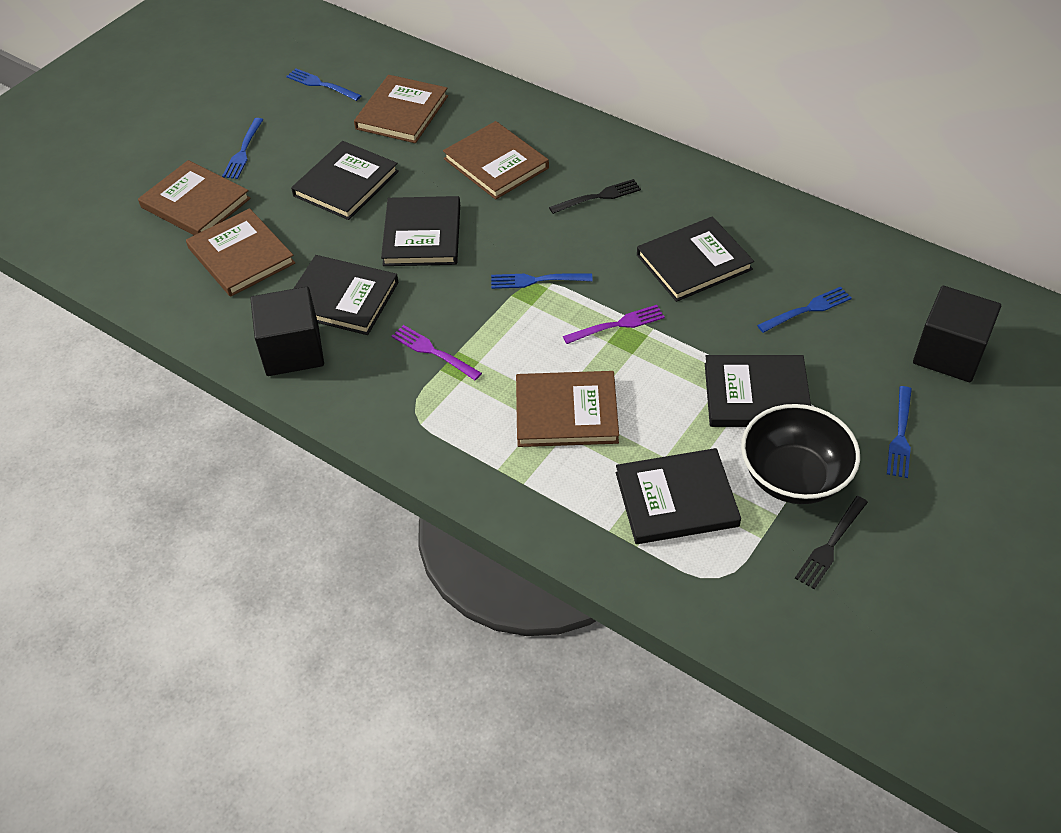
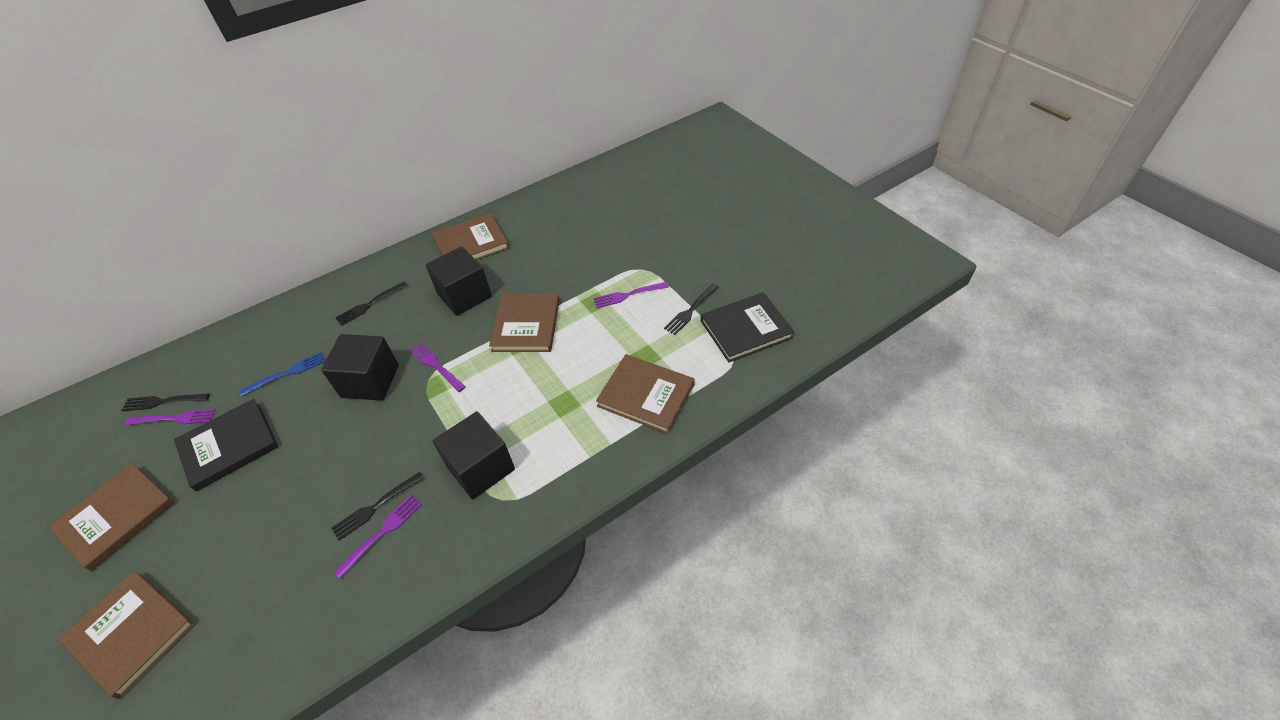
black book: 6 -> 2
black bowl: 1 -> 0
black cube: 2 -> 3
black fork: 2 -> 4
blue fork: 5 -> 1
purple fork: 2 -> 4

